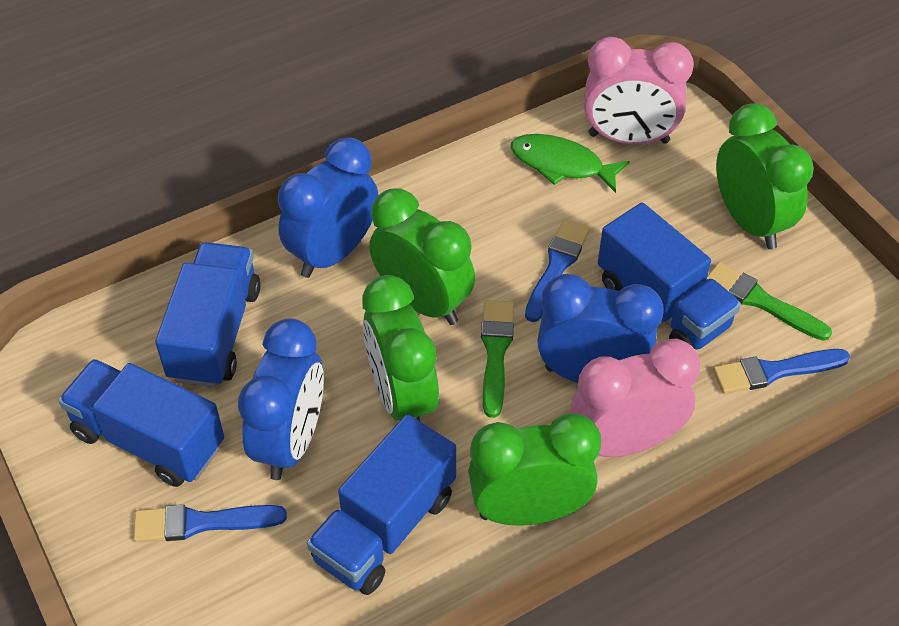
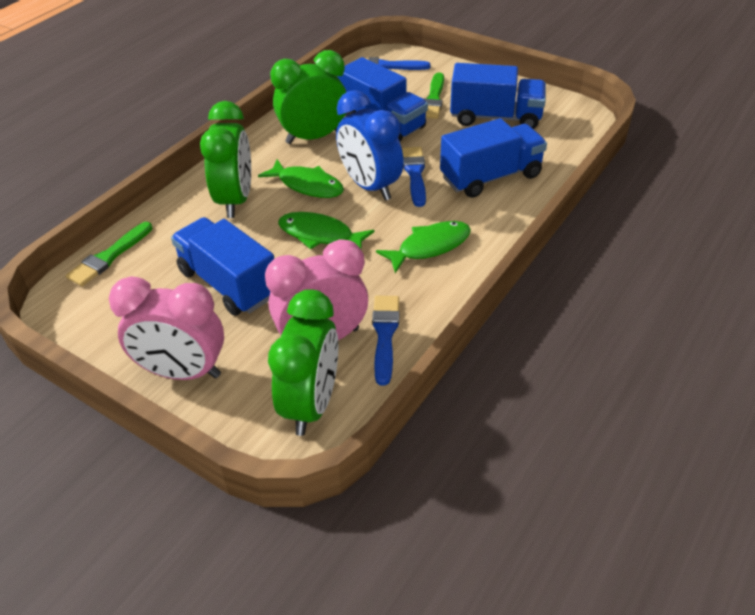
blue clock: 3 -> 1
green clock: 4 -> 3
green fish: 1 -> 3

